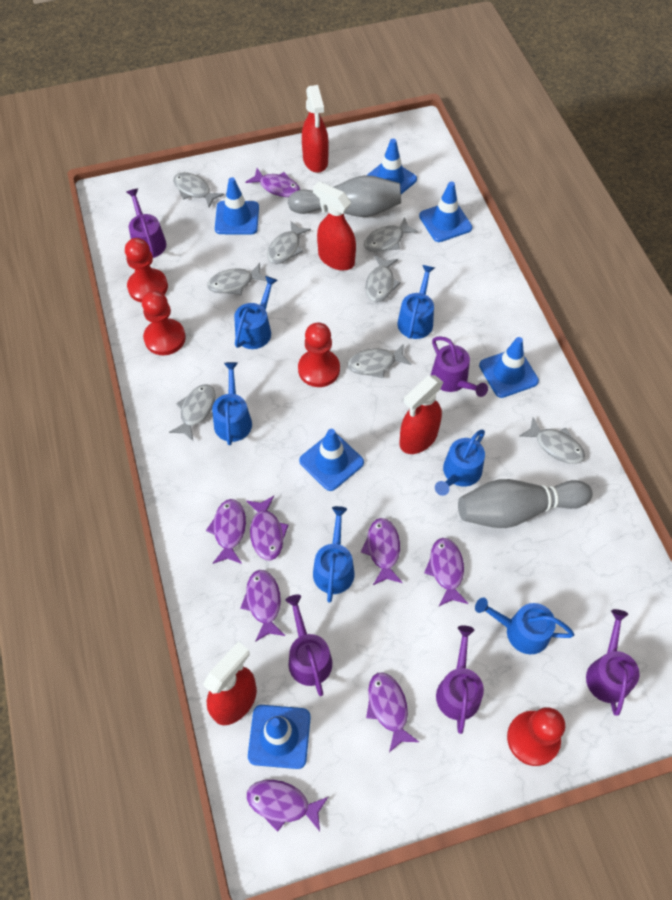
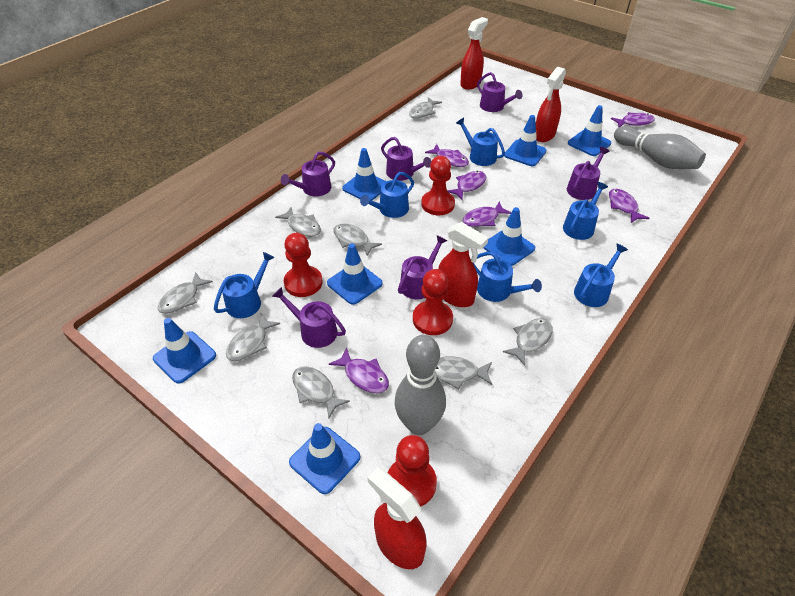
blue traffic cone: 6 -> 7
purple fish: 8 -> 6
purple watering can: 5 -> 6

